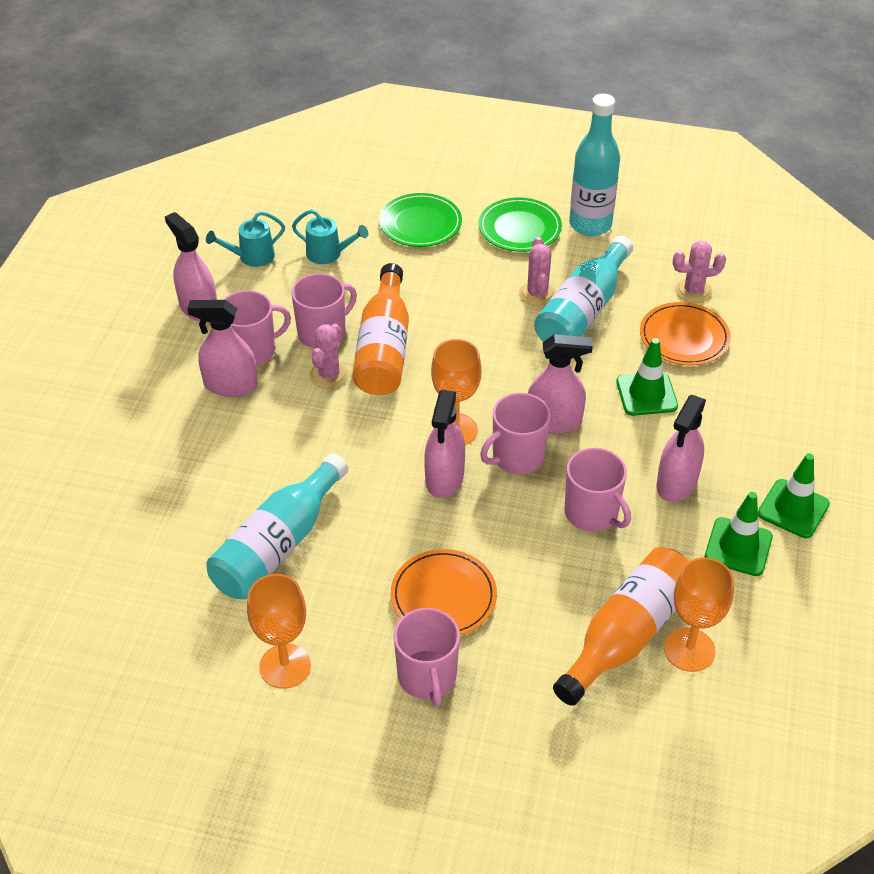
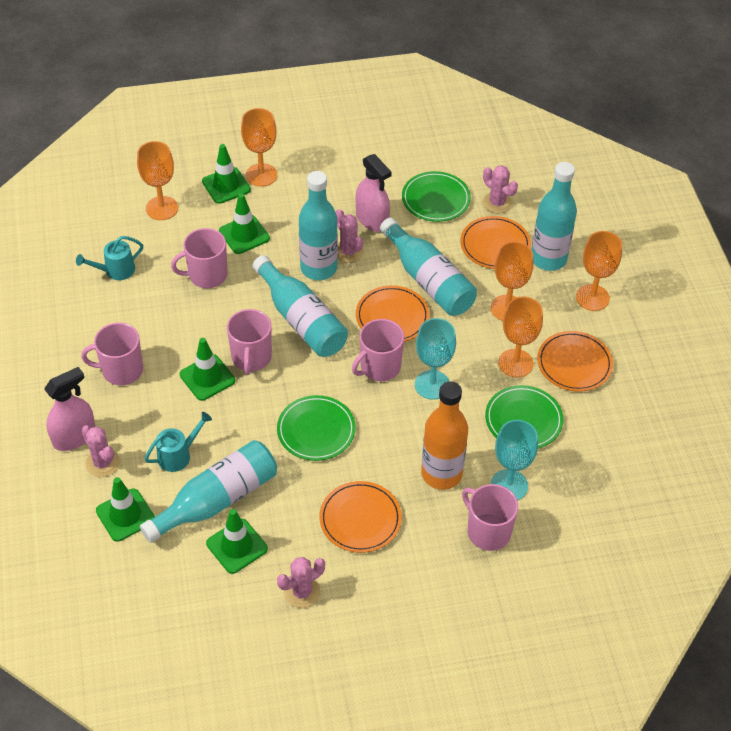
green plate: 2 -> 3
green traffic cone: 3 -> 5
orange bottle: 2 -> 1
orange goblet: 3 -> 5
orange plate: 2 -> 4
pink cactus: 3 -> 4
pink spray bottle: 5 -> 2
turquoise bottle: 3 -> 5
turquoise goblet: 0 -> 2

